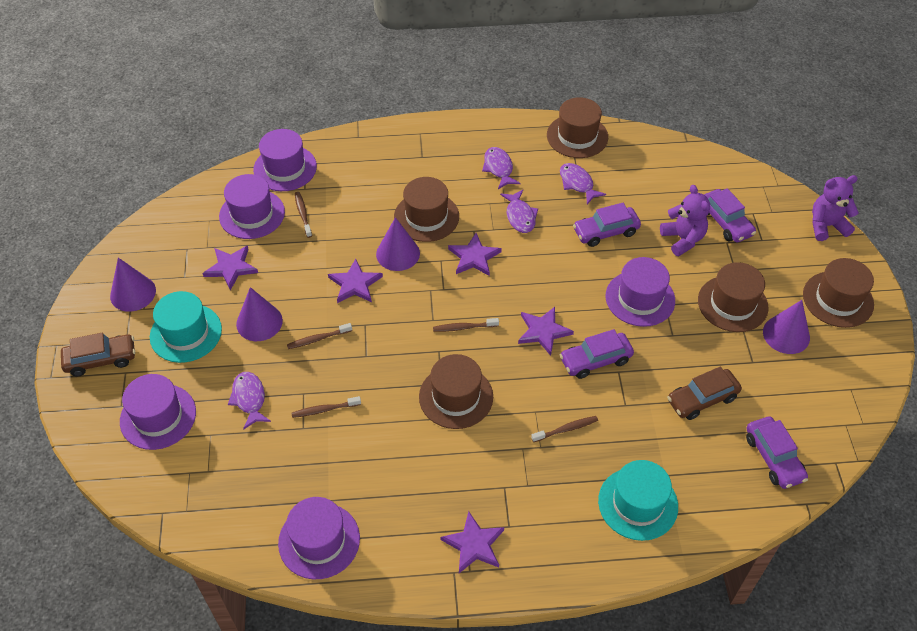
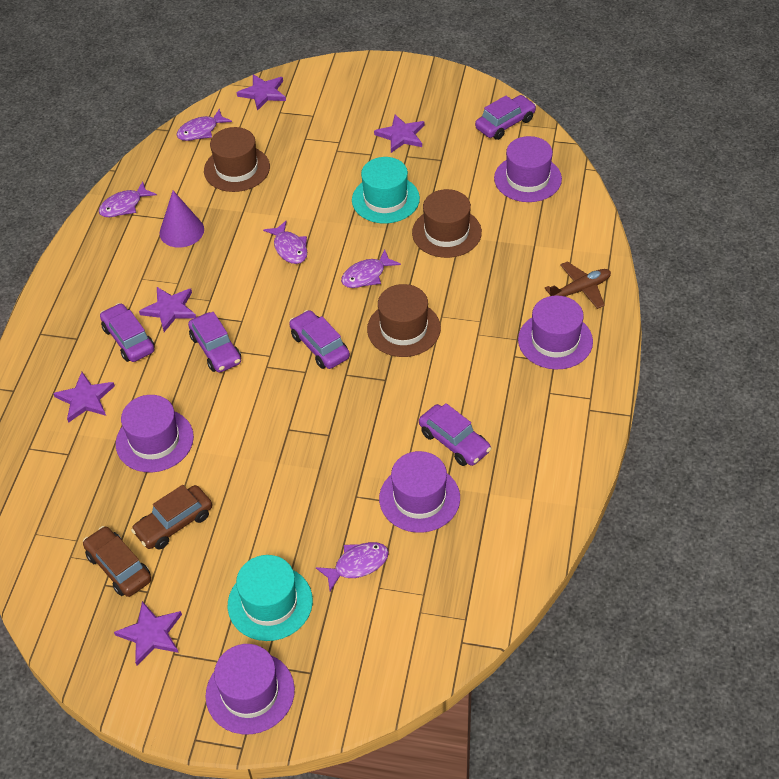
brown hat: 5 -> 3
brown plane: 0 -> 1
brown toothbrush: 5 -> 0
purple car: 4 -> 5
purple cone: 4 -> 1
purple fish: 4 -> 5
purple teddy bear: 2 -> 0

